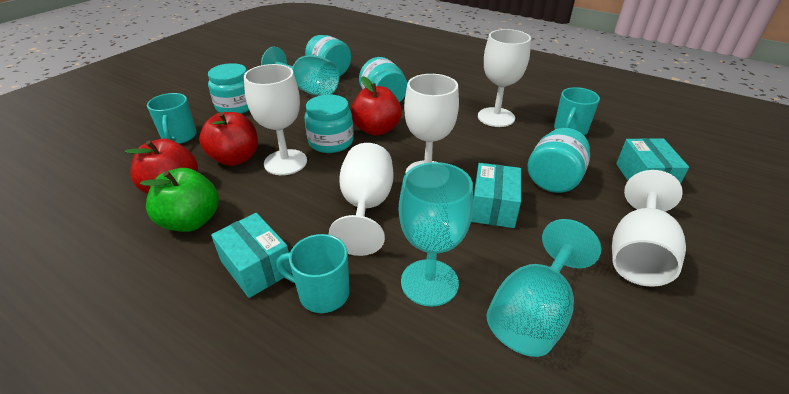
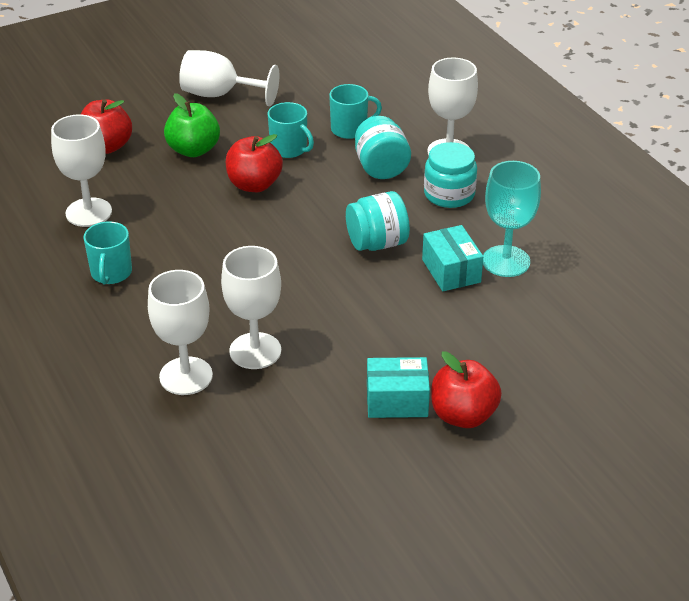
turquoise box: 3 -> 2
turquoise goblet: 3 -> 1
turquoise jar: 5 -> 3

